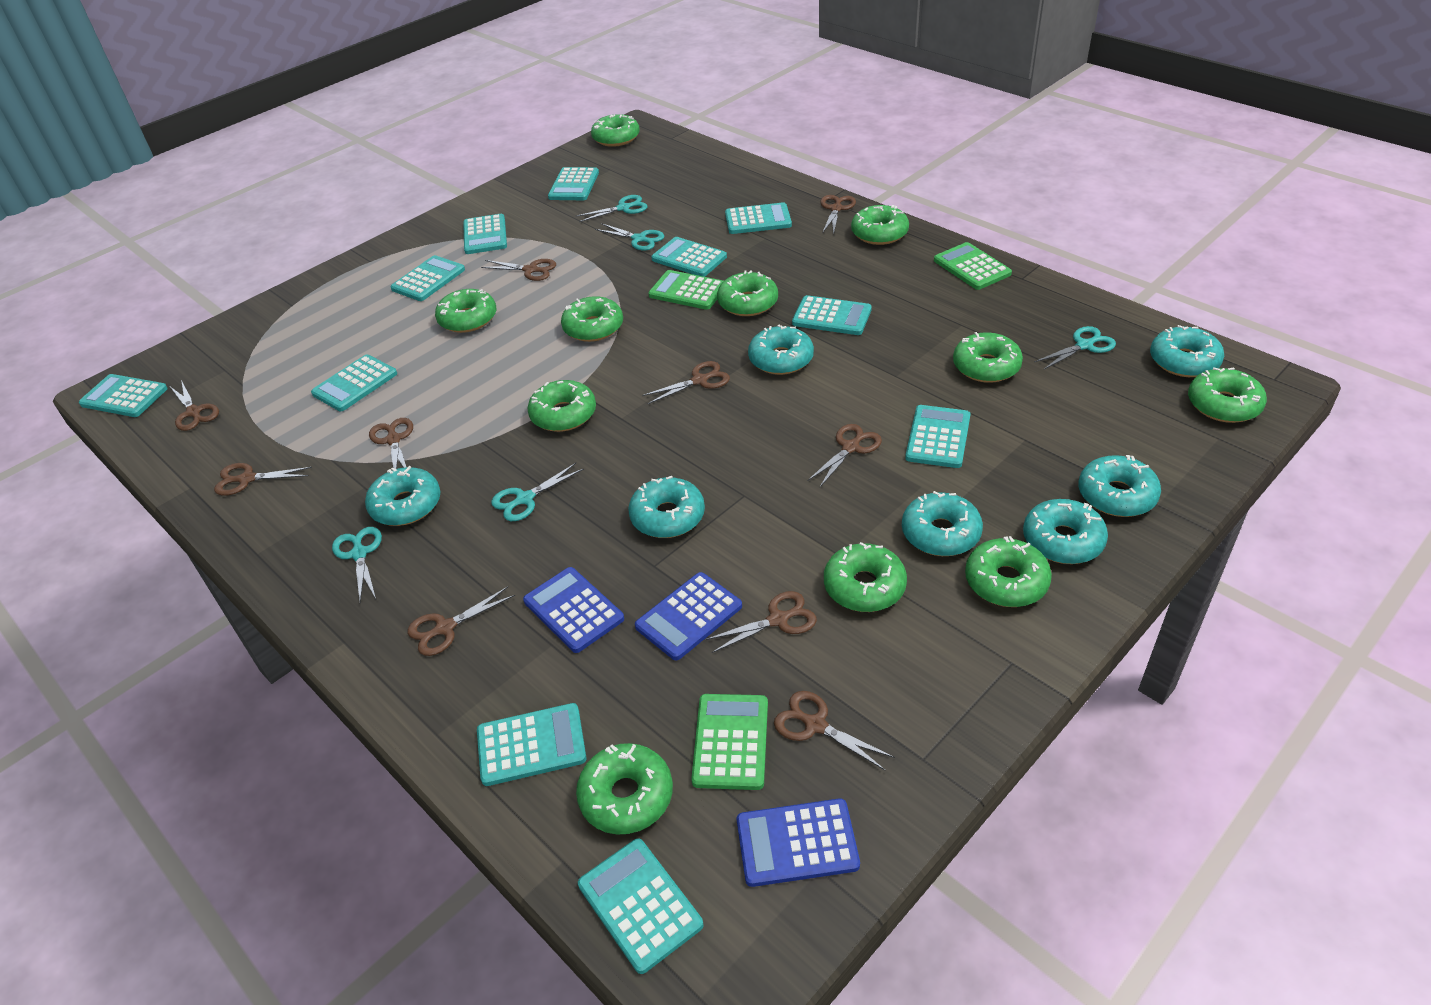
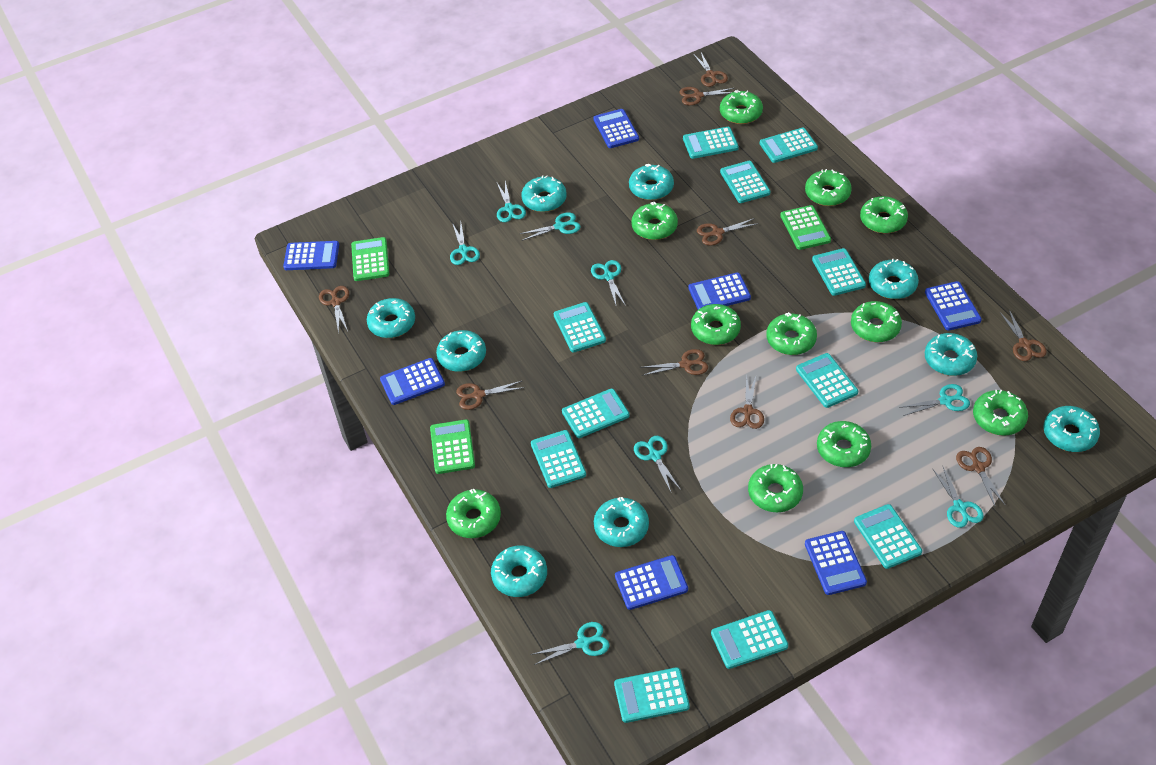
blue calculator: 3 -> 7
brown scissors: 10 -> 9
turquoise donut: 7 -> 9
turquoise scissors: 5 -> 8

